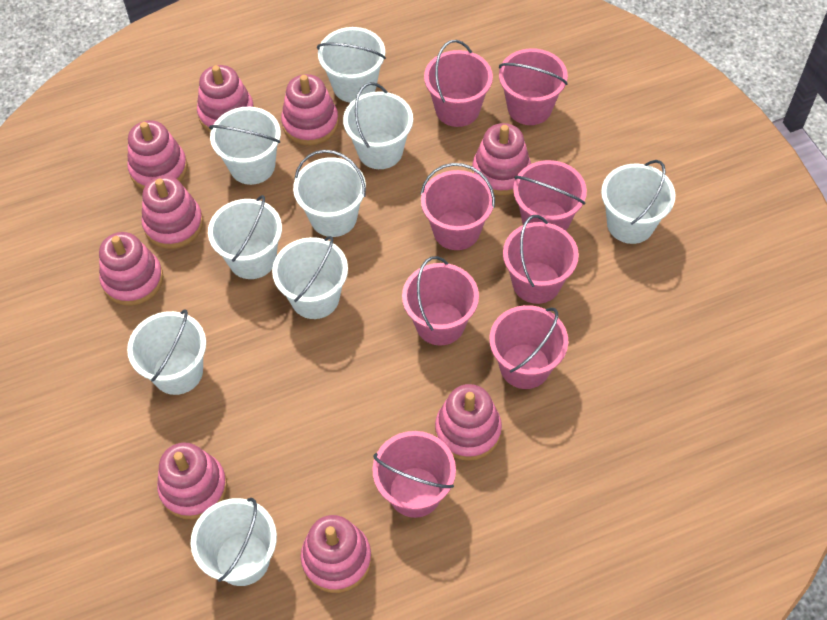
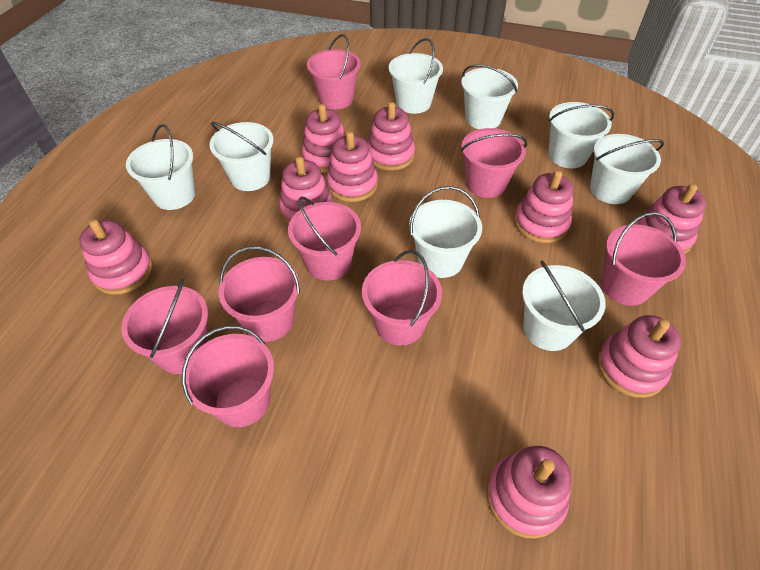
white bucket: 9 -> 8

